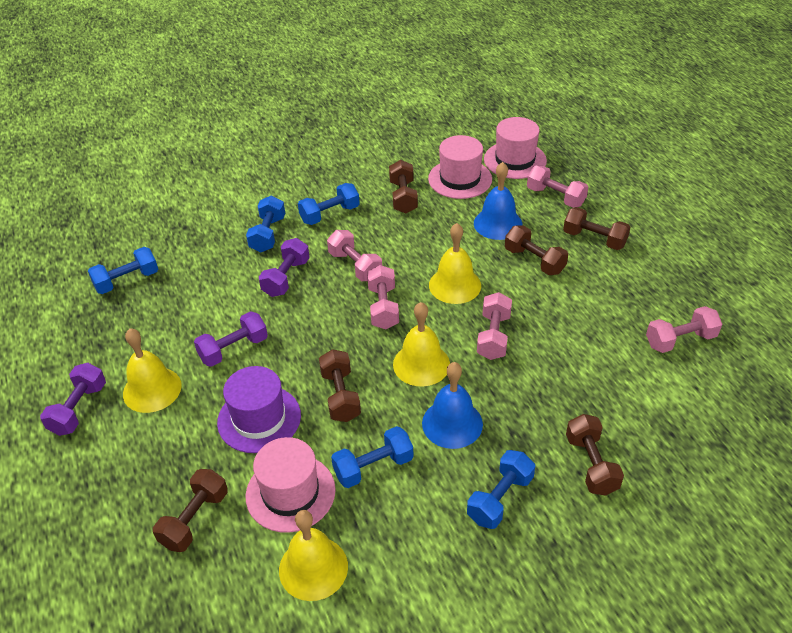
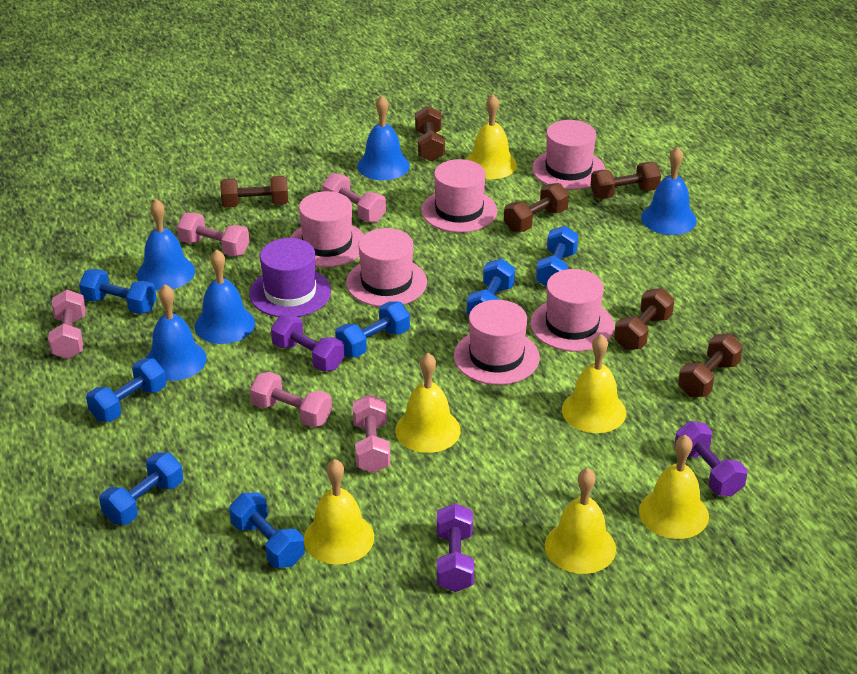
blue bell: 2 -> 5
blue dumbbell: 5 -> 7
pink hat: 3 -> 6
yellow bell: 4 -> 6

